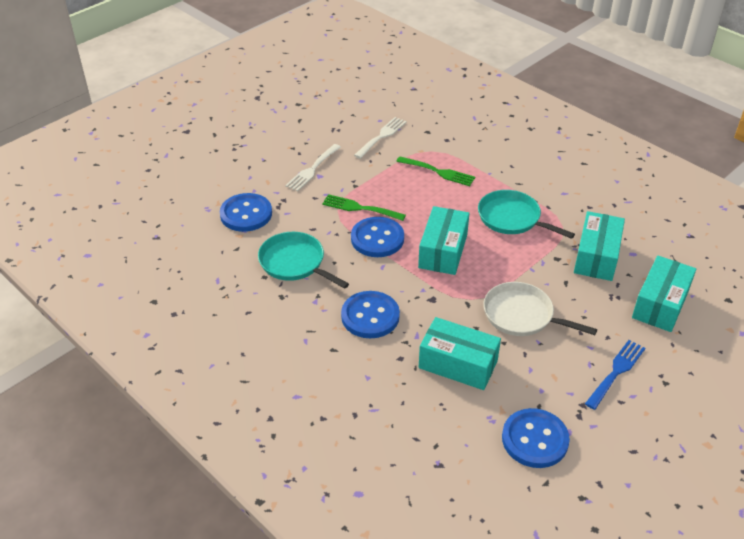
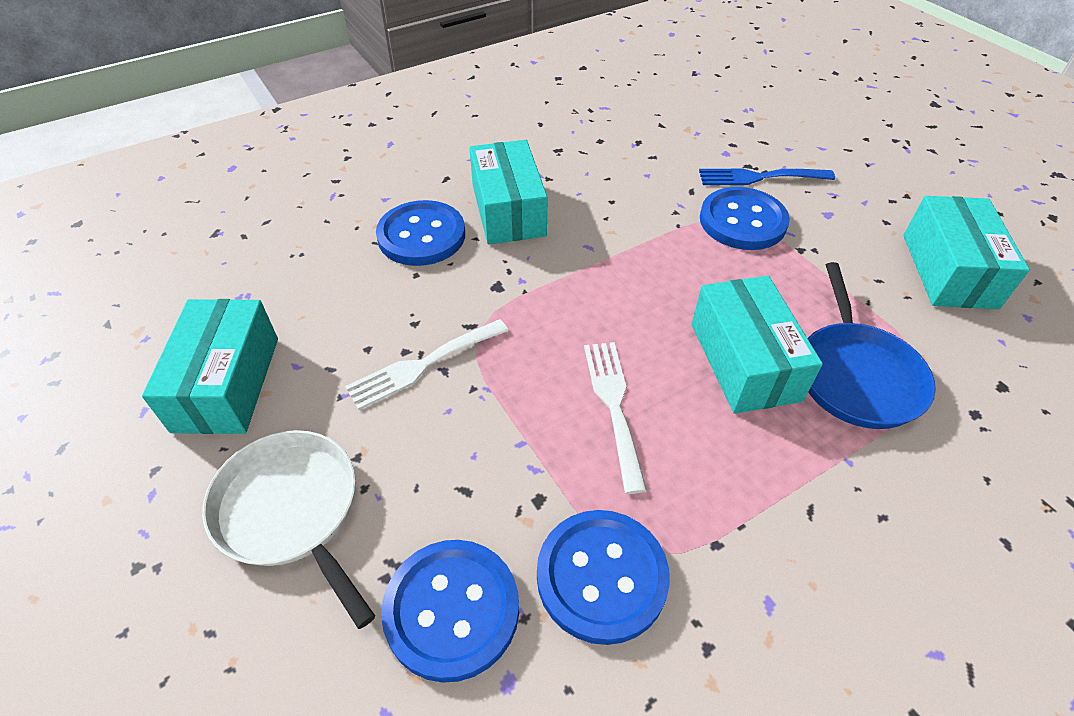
blue pan: 0 -> 1
green fork: 2 -> 0
turquoise pan: 2 -> 0

